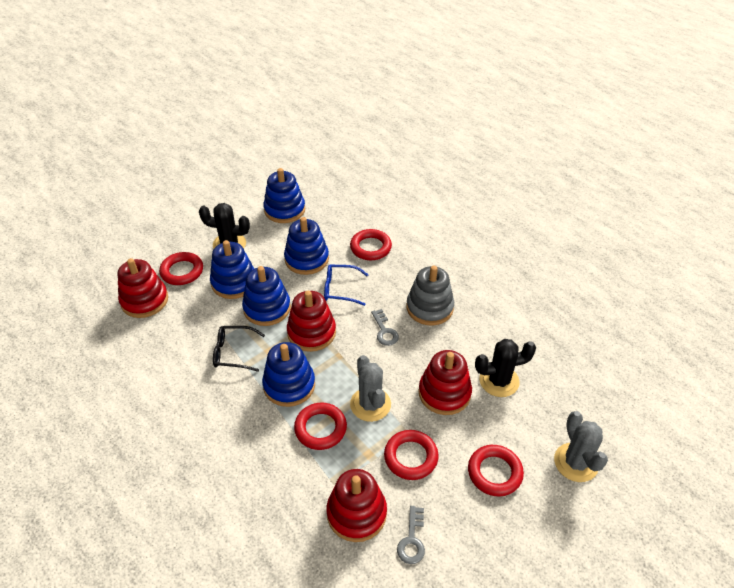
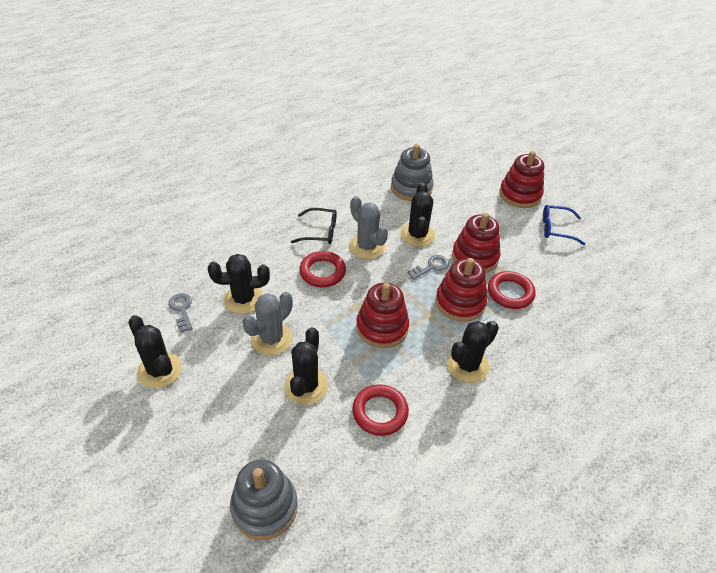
black cactus: 2 -> 5
blue stacking toy: 5 -> 0
grey stacking toy: 1 -> 2
red ring: 5 -> 3

